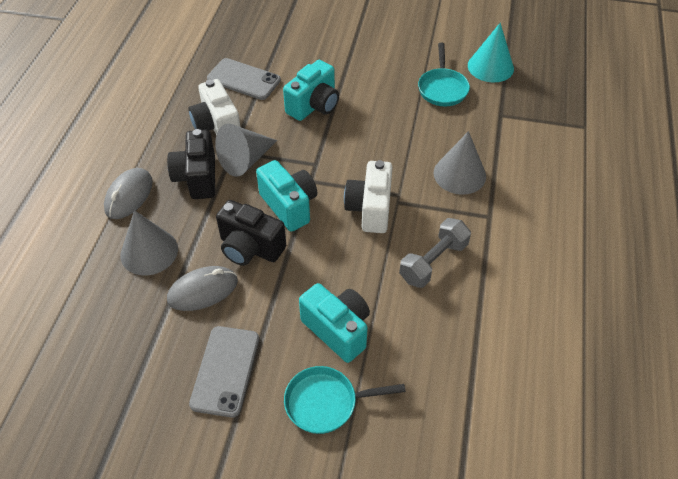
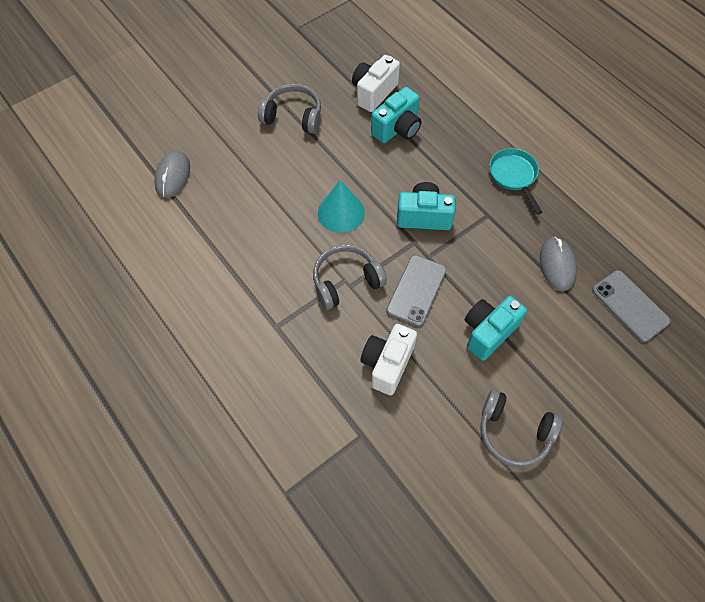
black camera: 2 -> 0
grey cone: 3 -> 0
grey dumbbell: 1 -> 0
grey headphones: 0 -> 3
turquoise pan: 2 -> 1

